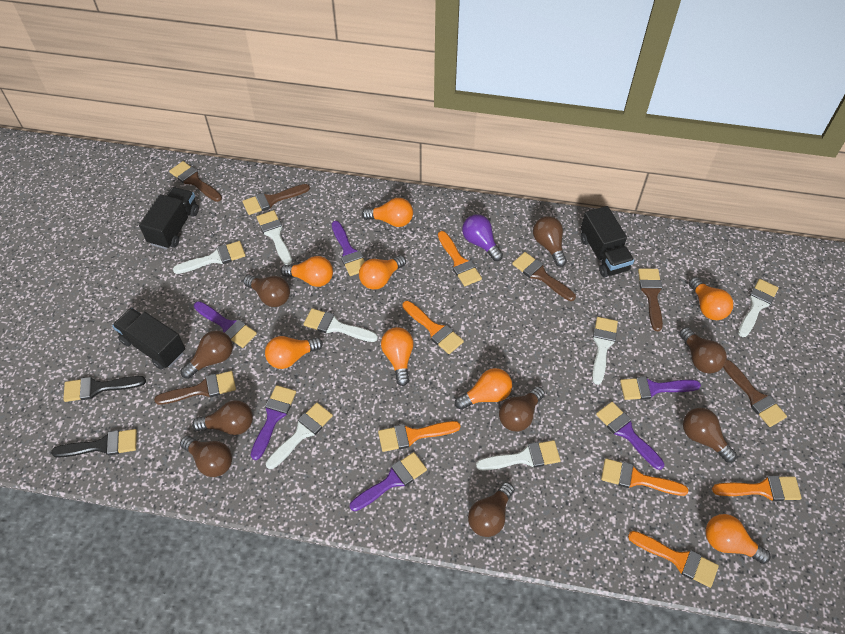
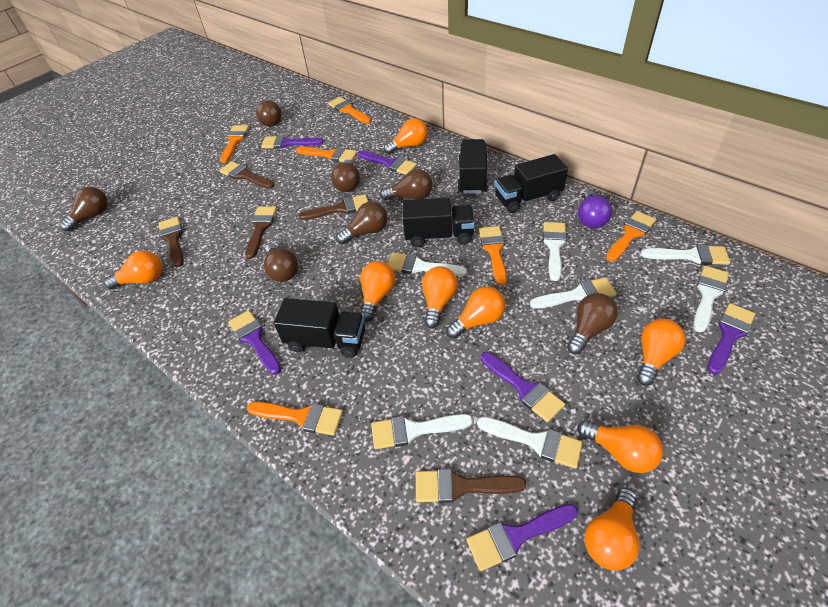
black brush: 2 -> 0
black truck: 3 -> 4
brown brush: 6 -> 5
brown light bulb: 9 -> 7

